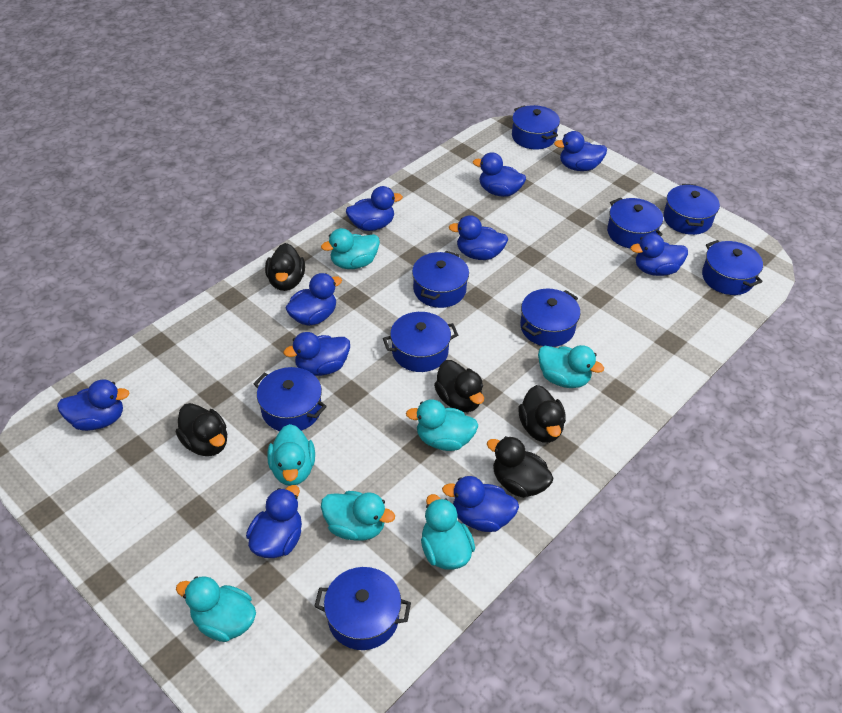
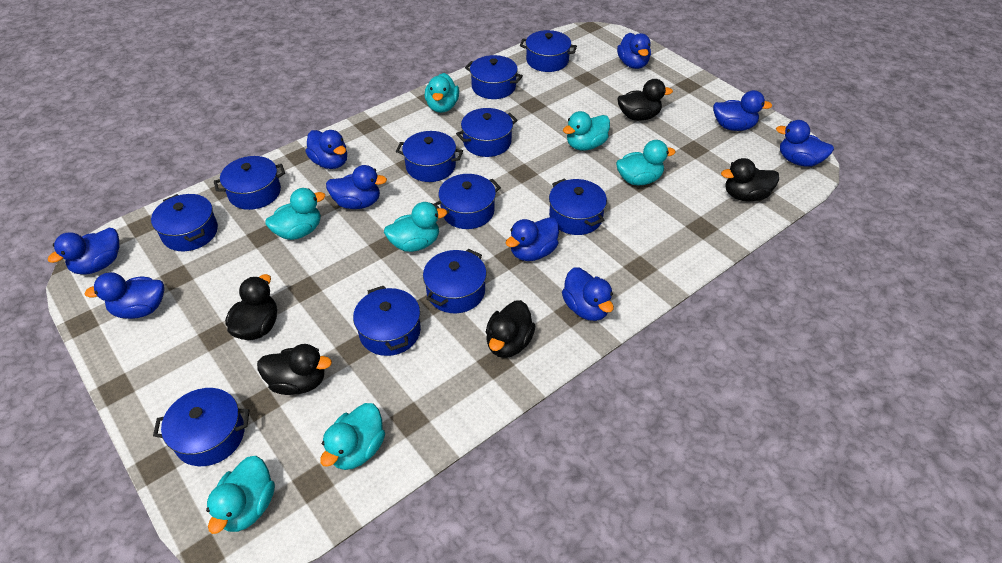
blue duck: 10 -> 9
blue pot: 9 -> 11

